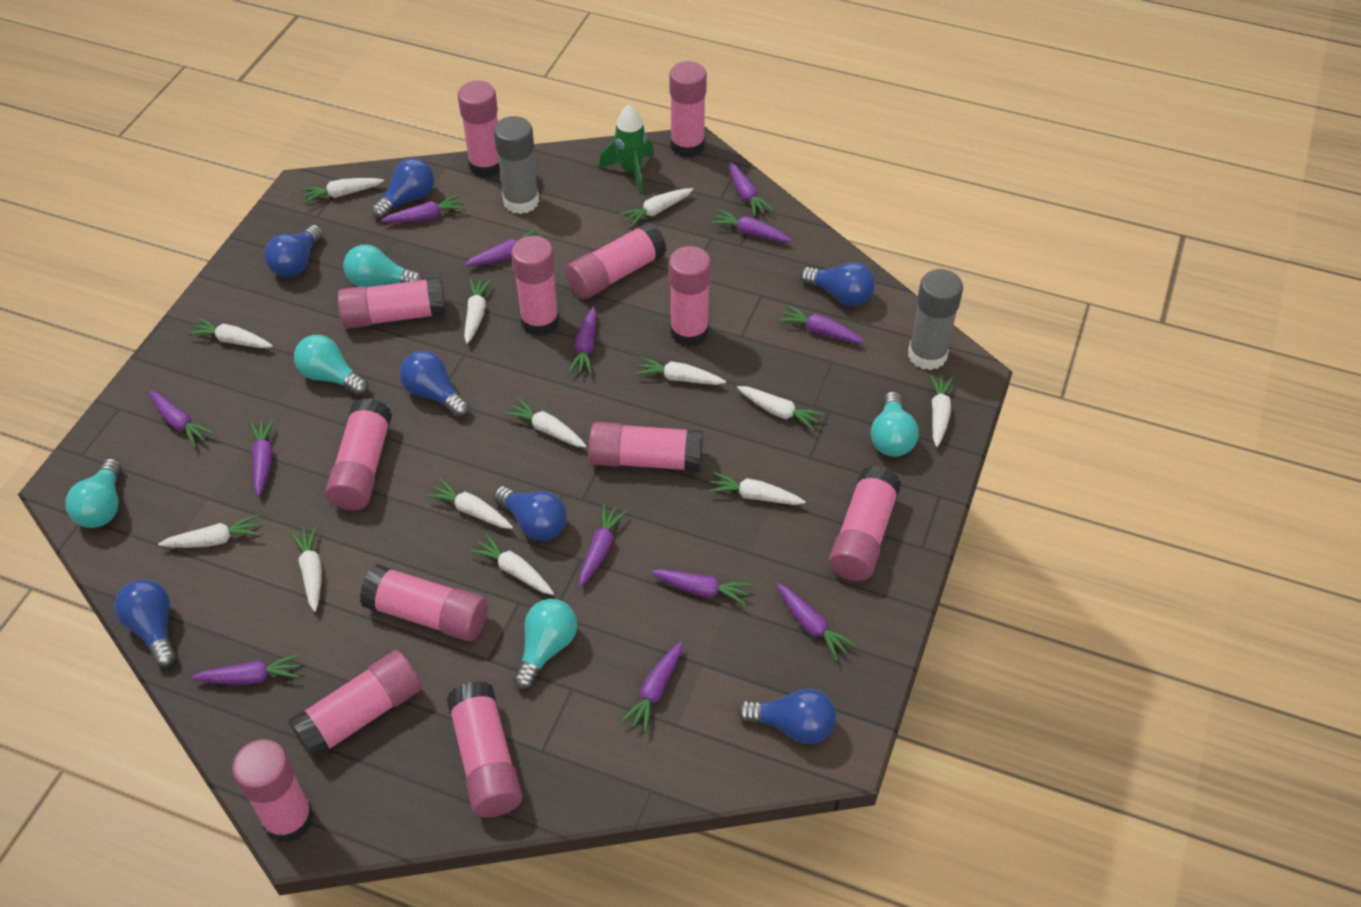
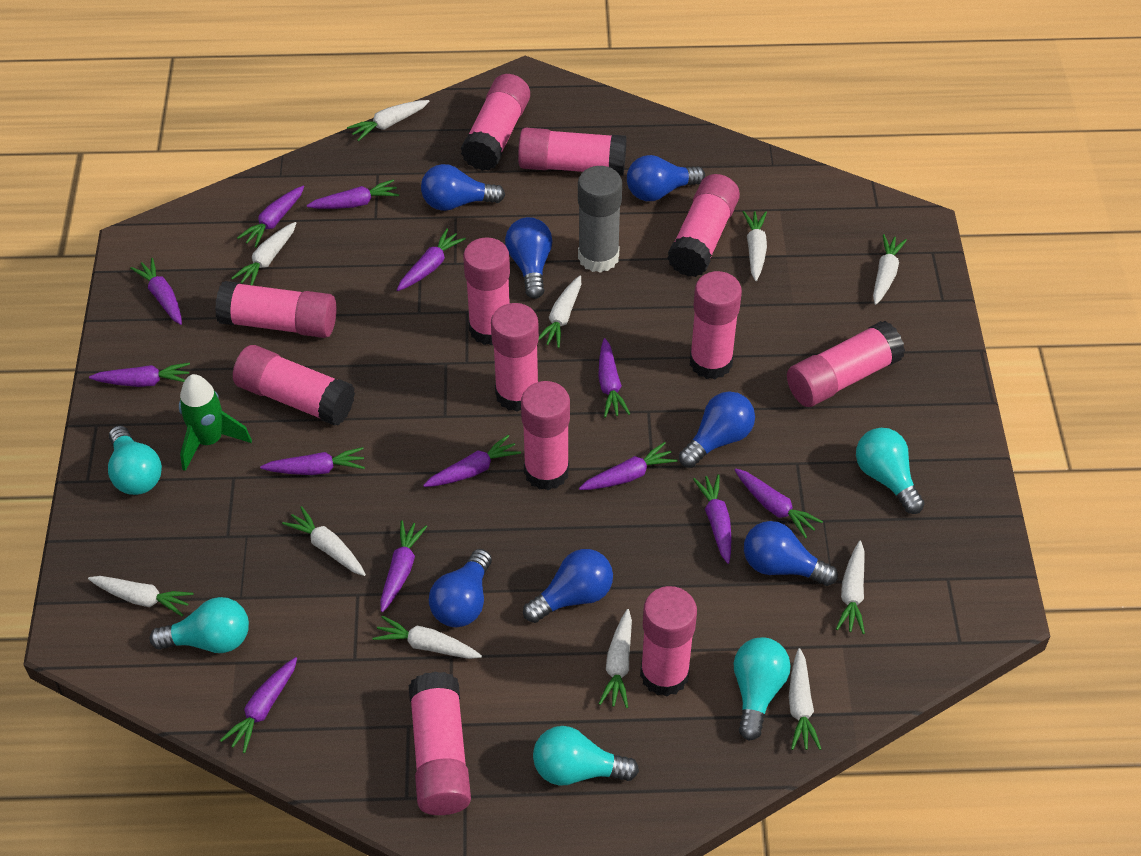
grey glue stick: 2 -> 1
pink glue stick: 13 -> 12
white carrot: 13 -> 11

